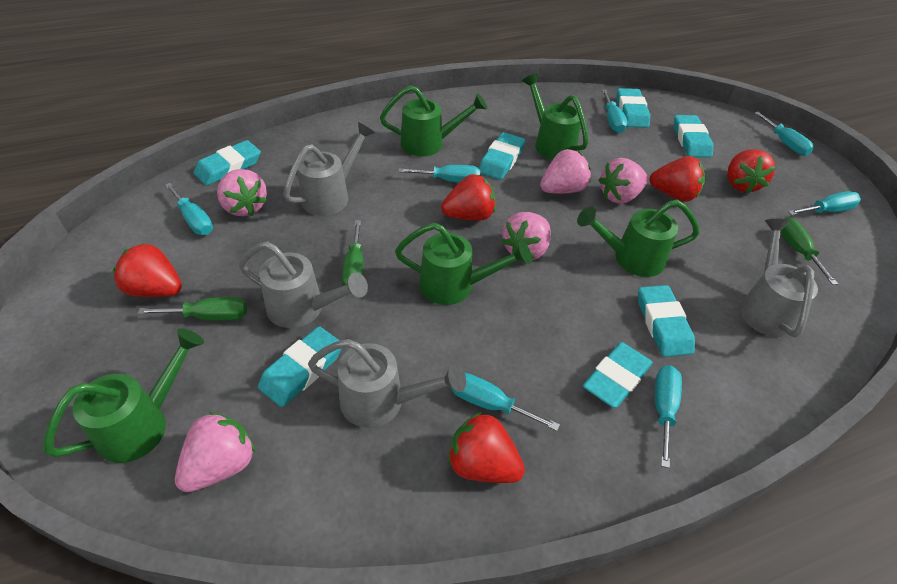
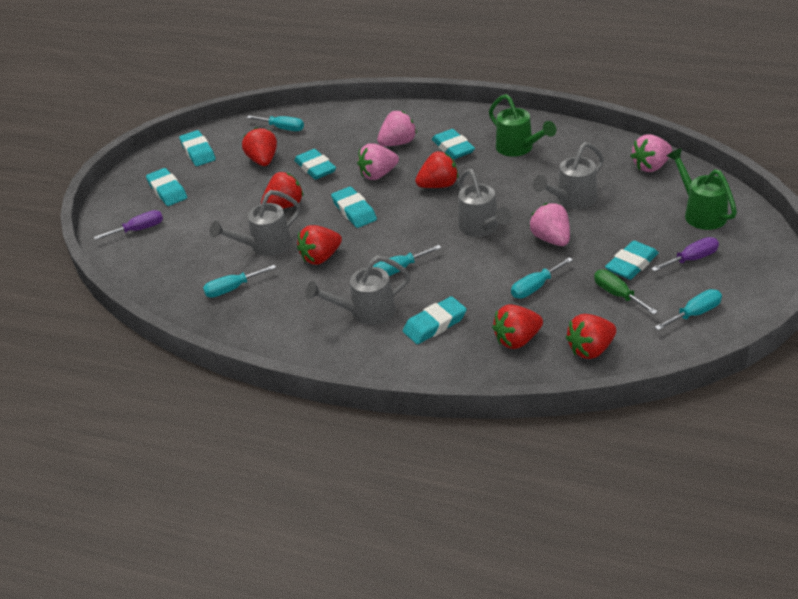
green screwdriver: 3 -> 1
green watering can: 5 -> 2
pink strawberry: 5 -> 4
purple screwdriver: 0 -> 2
red strawberry: 5 -> 6
turquoise screwdriver: 7 -> 5

